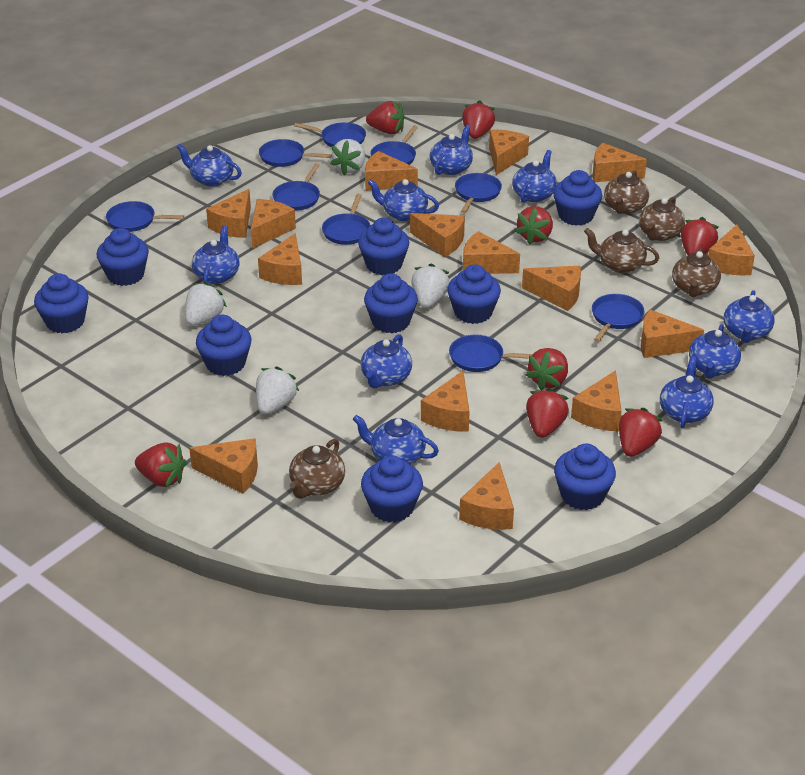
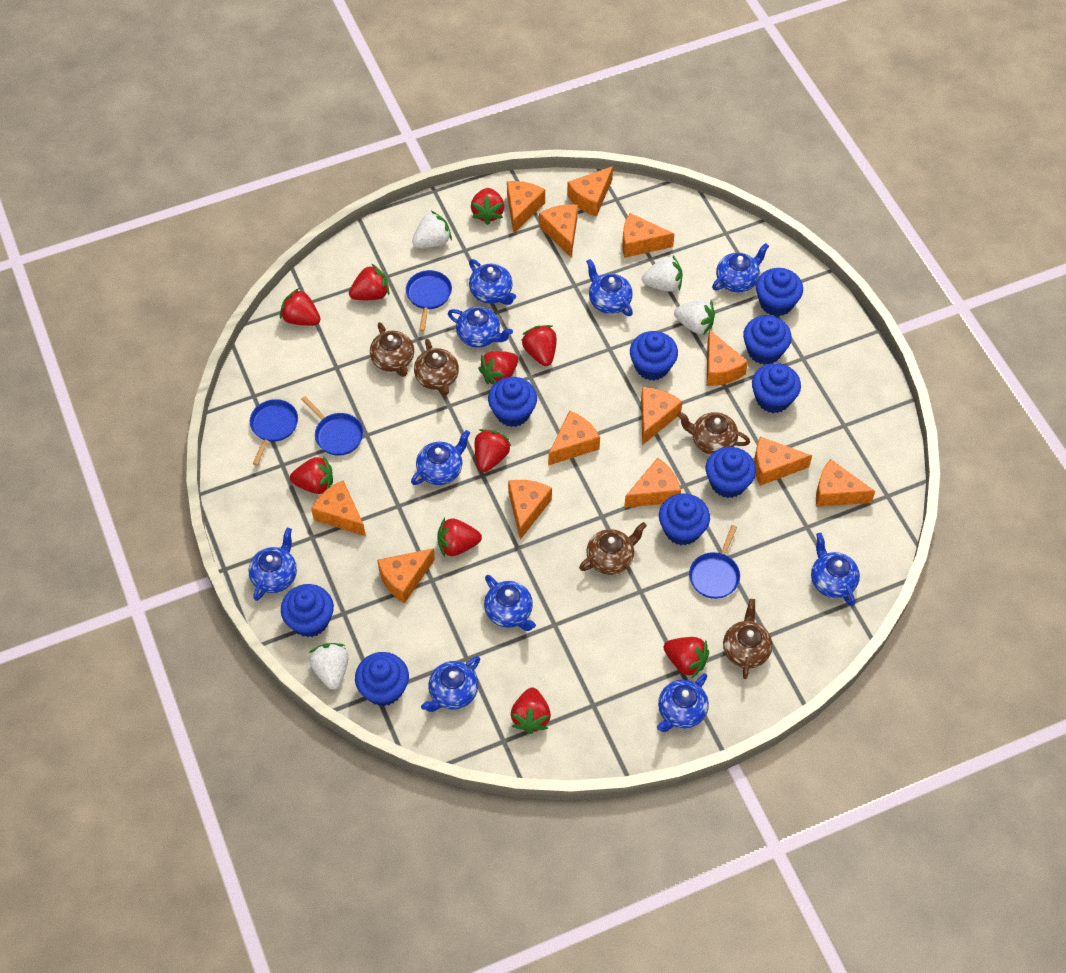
blue pan: 9 -> 4
orange cheese: 15 -> 13
red strawberry: 8 -> 10

